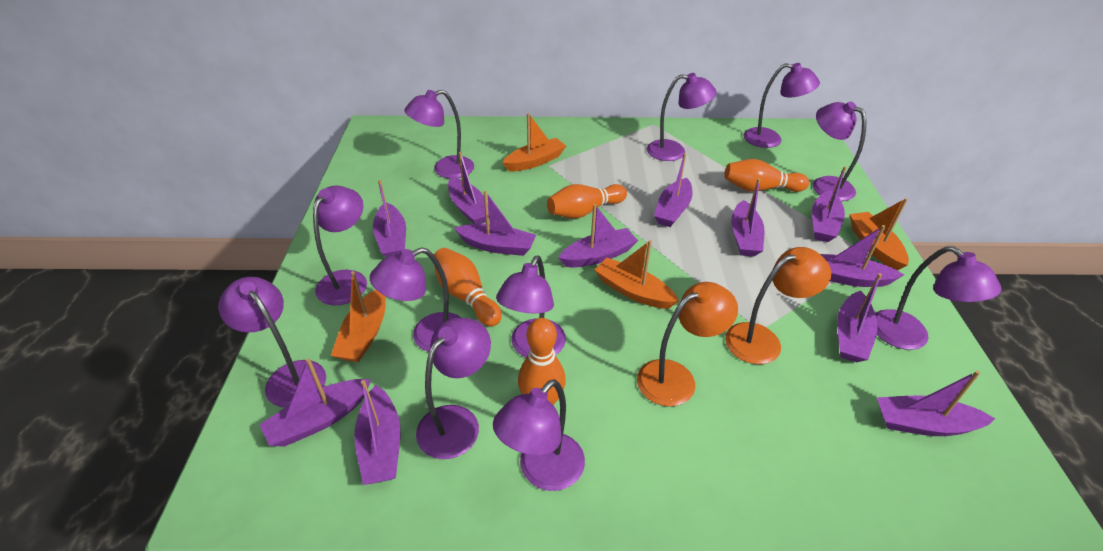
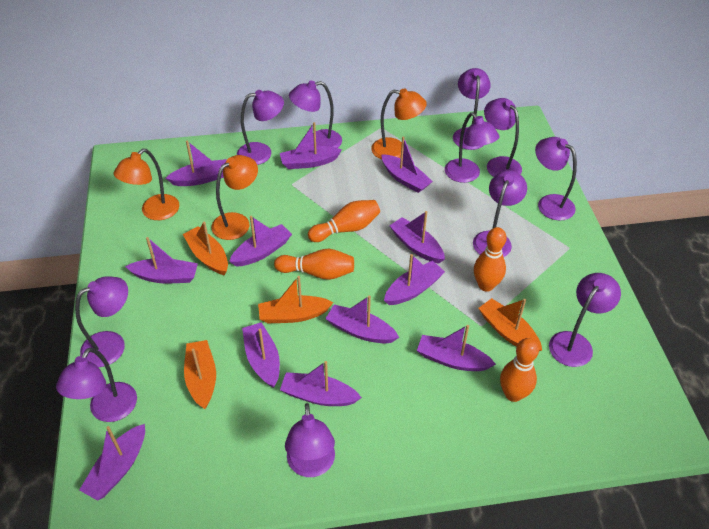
orange lamp: 2 -> 3

